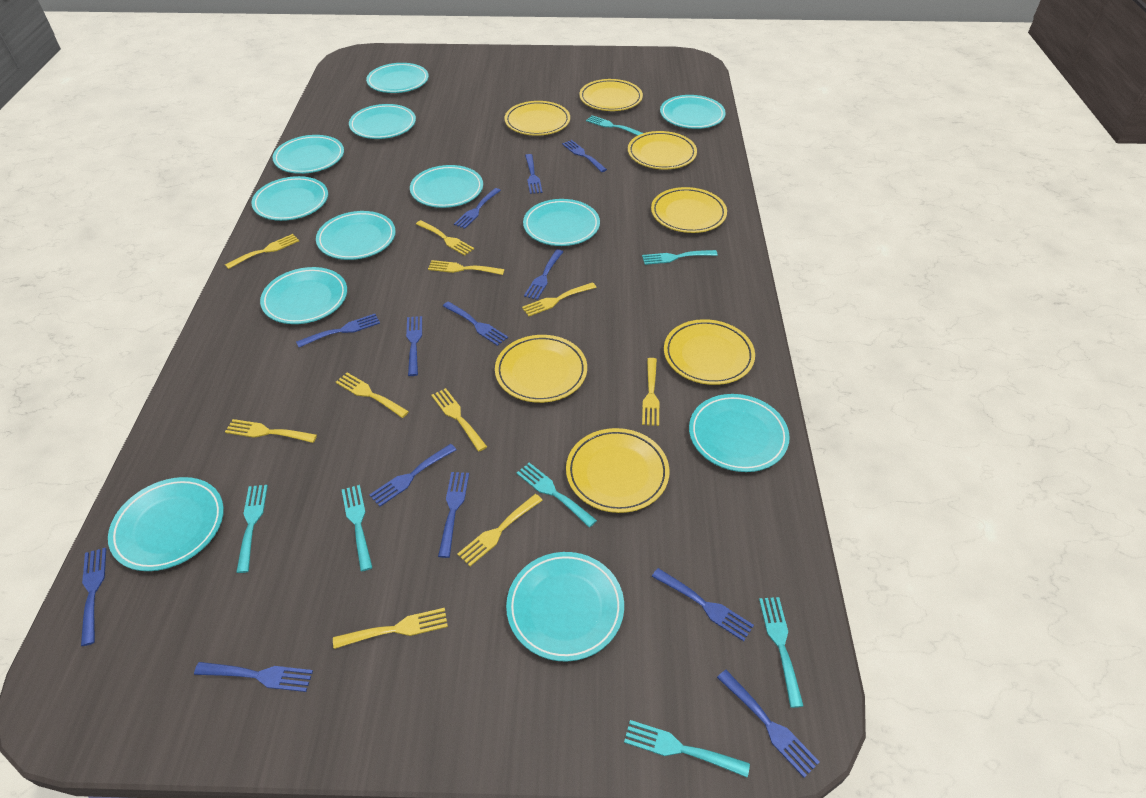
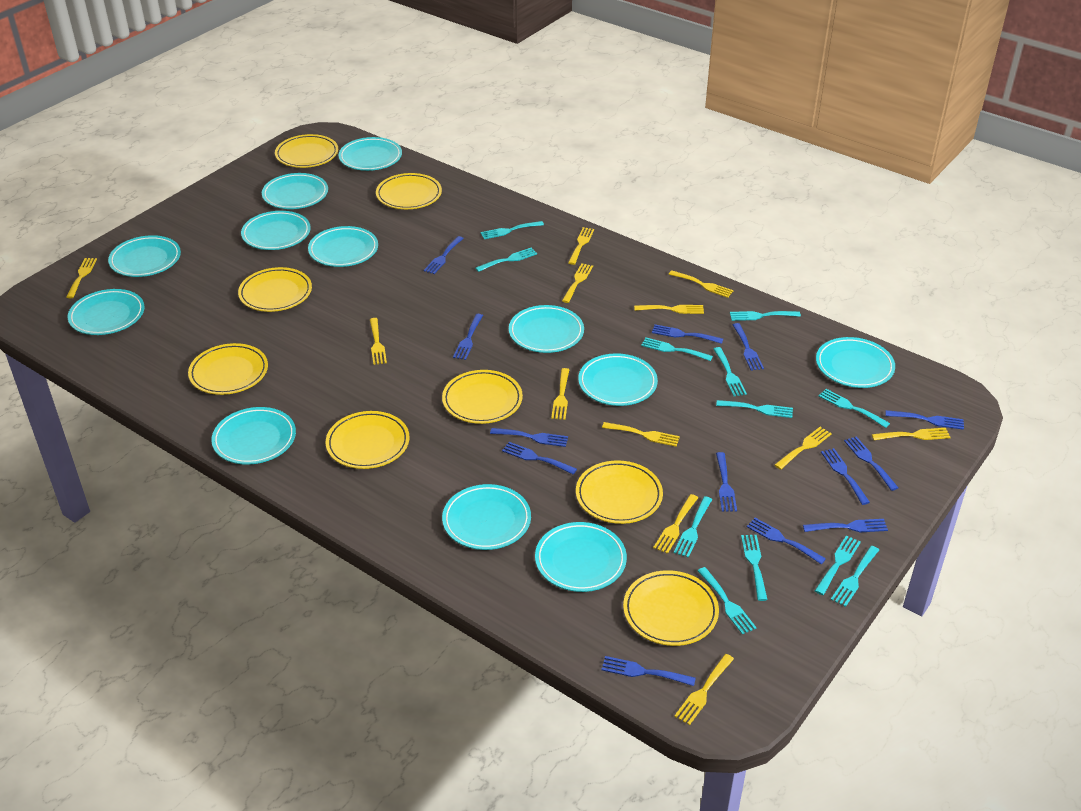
turquoise fork: 7 -> 12
yellow fork: 10 -> 12
yellow plate: 7 -> 8

